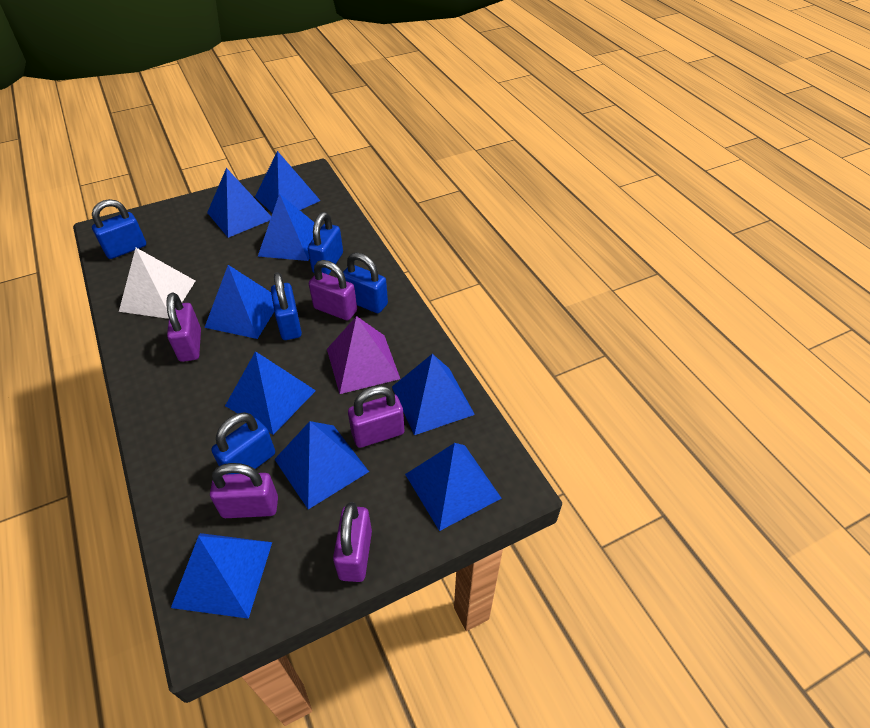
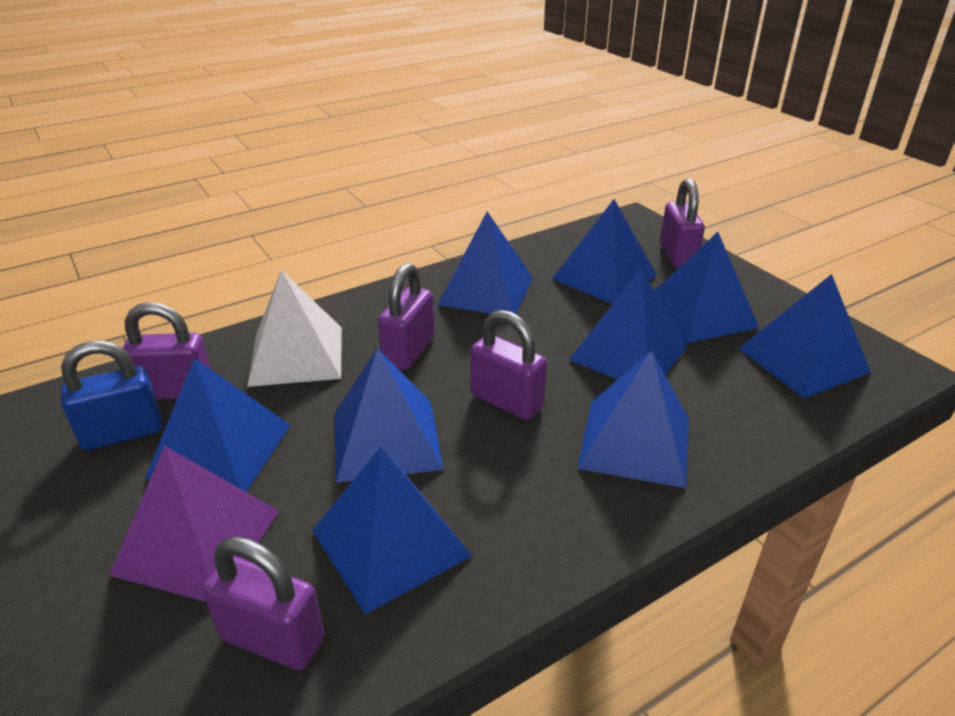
blue padlock: 5 -> 1

